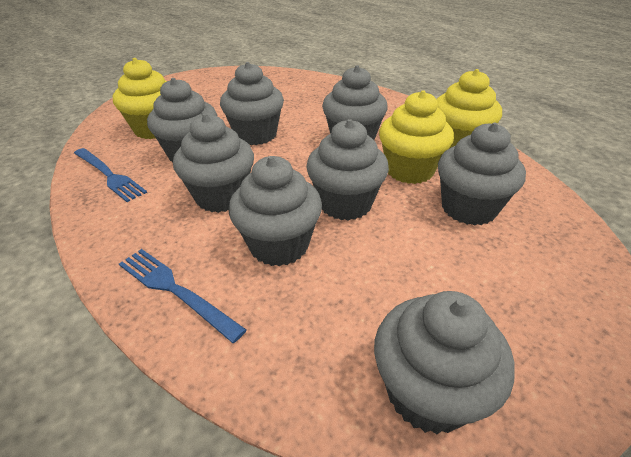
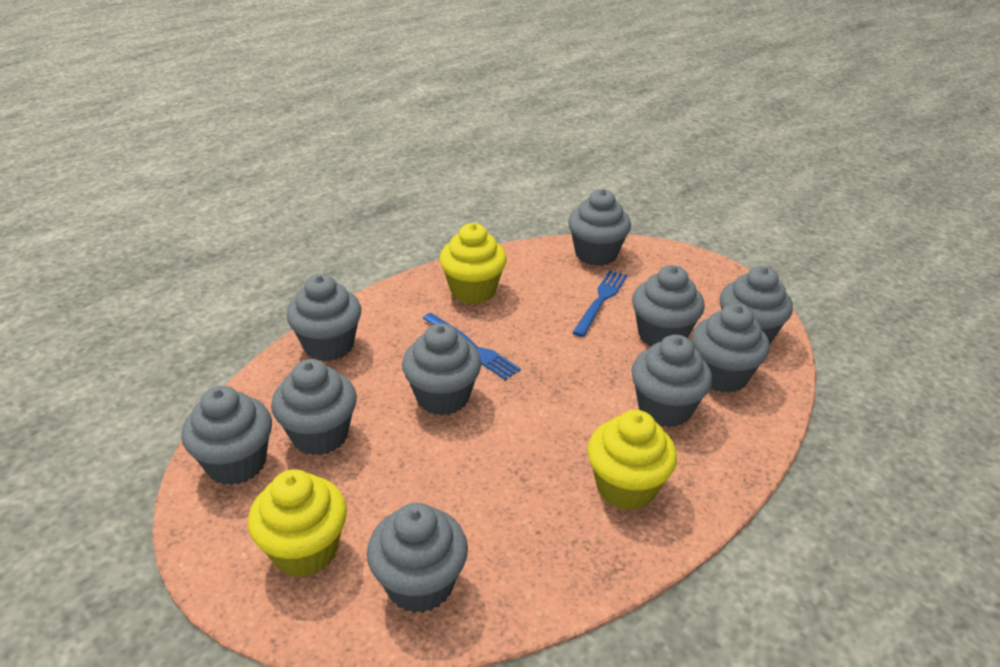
grey cupcake: 8 -> 10

